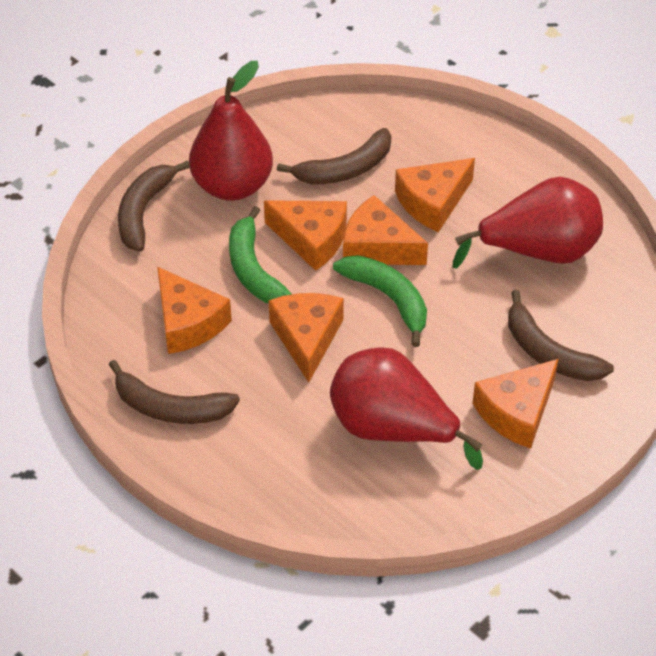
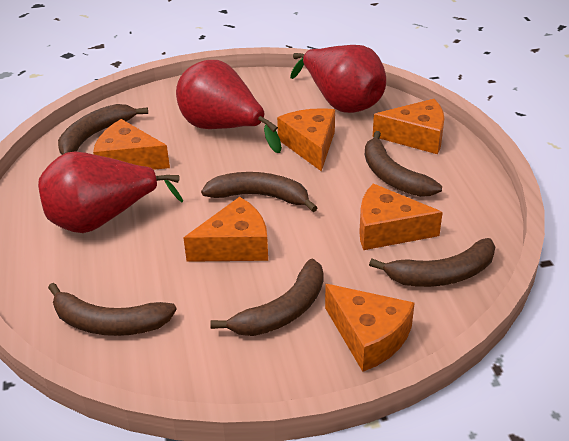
brown banana: 4 -> 6
green banana: 2 -> 0

